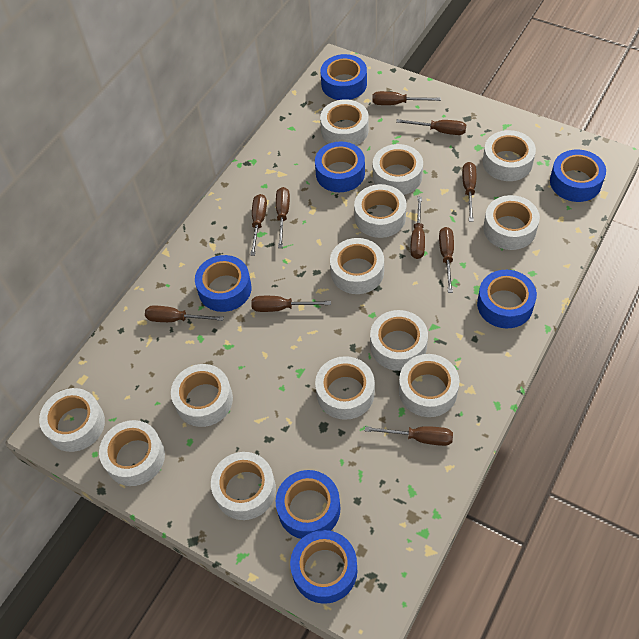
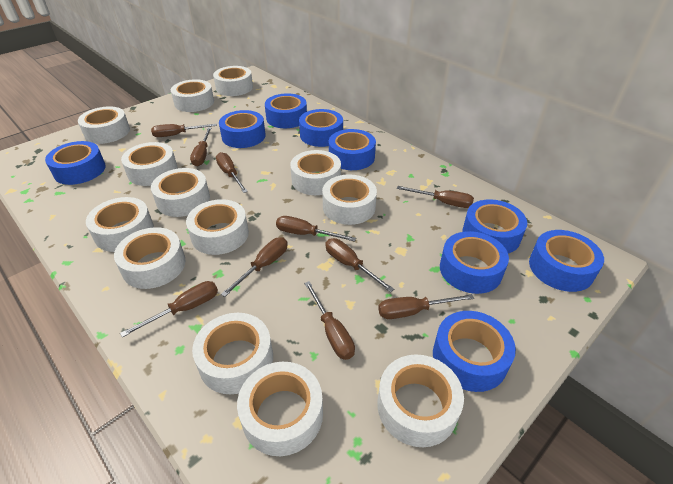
blue tape: 7 -> 9

